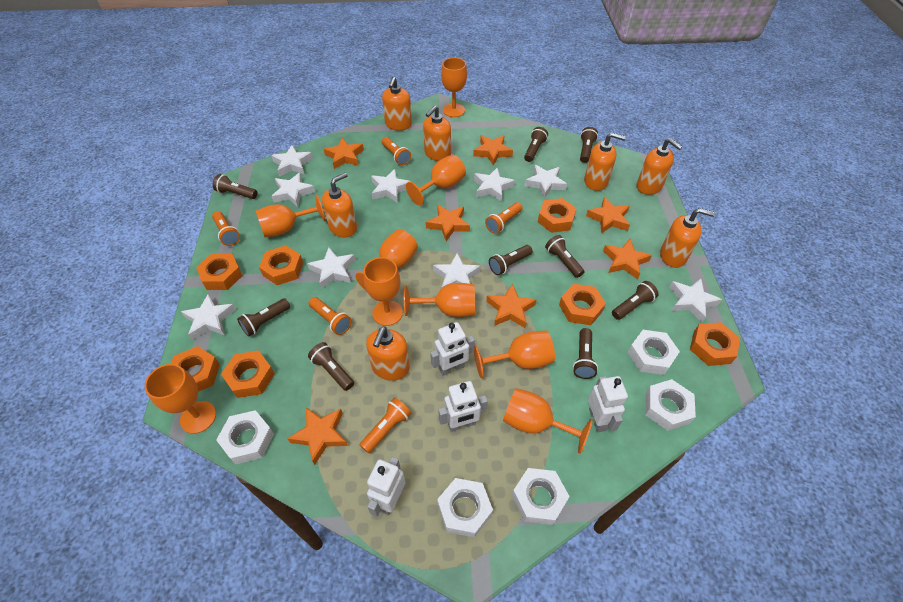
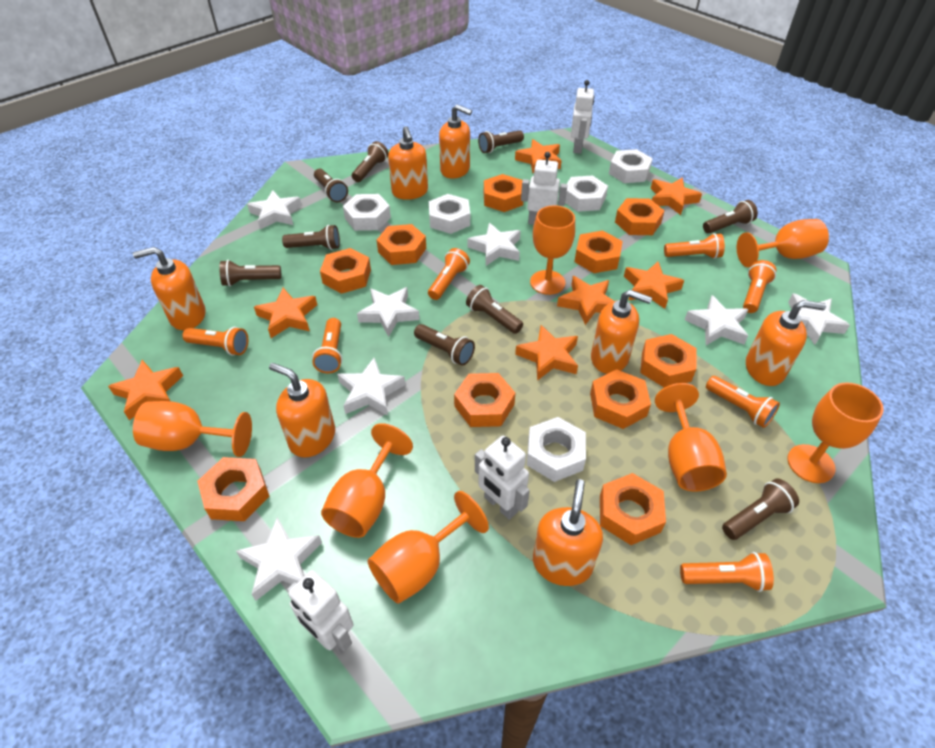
orange flashlight: 5 -> 7
orange goblet: 9 -> 7
orange nut: 7 -> 10
white star: 9 -> 7

